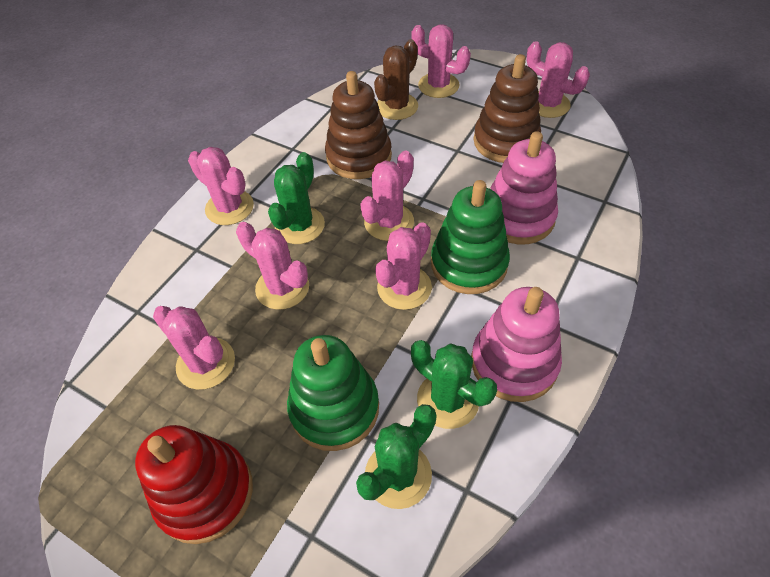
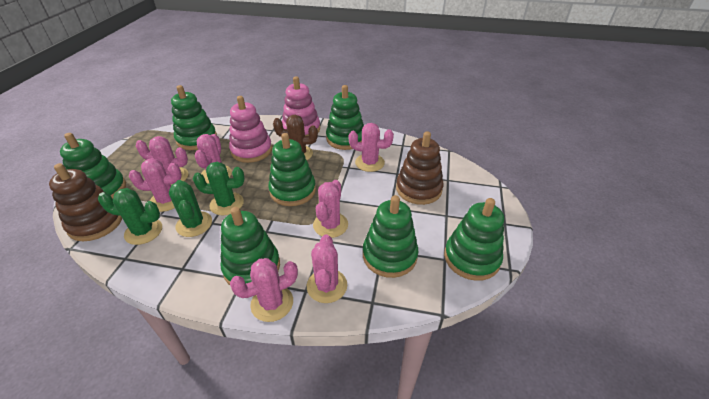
green stacking toy: 2 -> 7
red stacking toy: 1 -> 0

